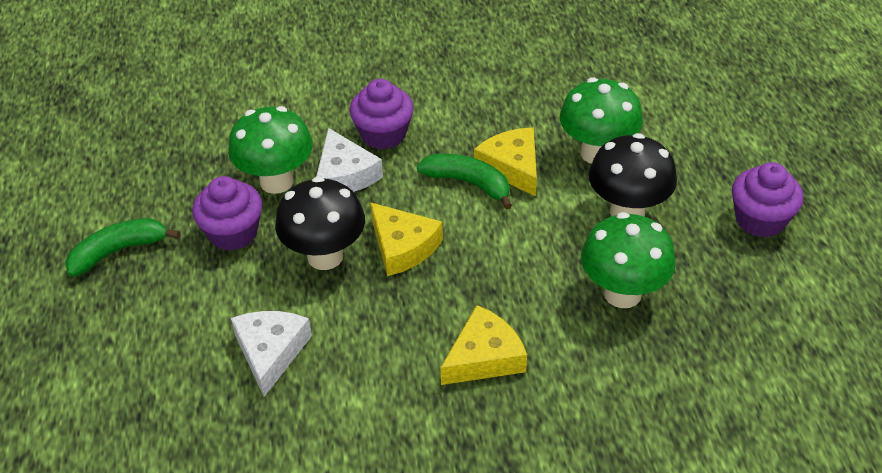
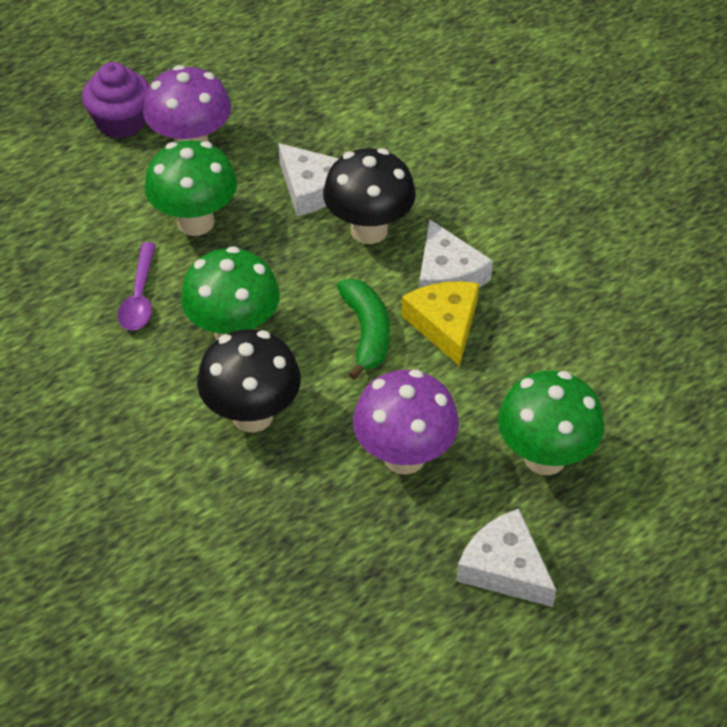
green banana: 2 -> 1
purple cupcake: 3 -> 1
purple mushroom: 0 -> 2
purple spoon: 0 -> 1
white cheese: 2 -> 3
yellow cheese: 3 -> 1

